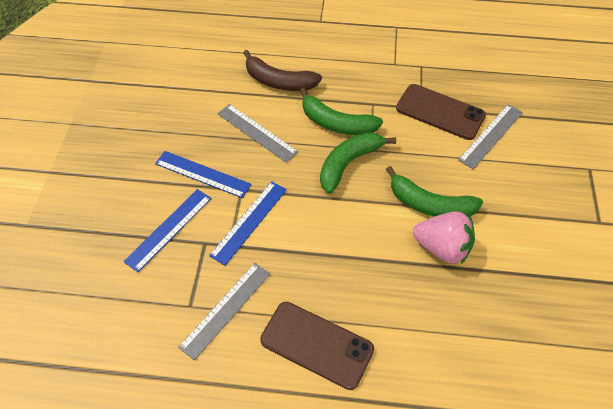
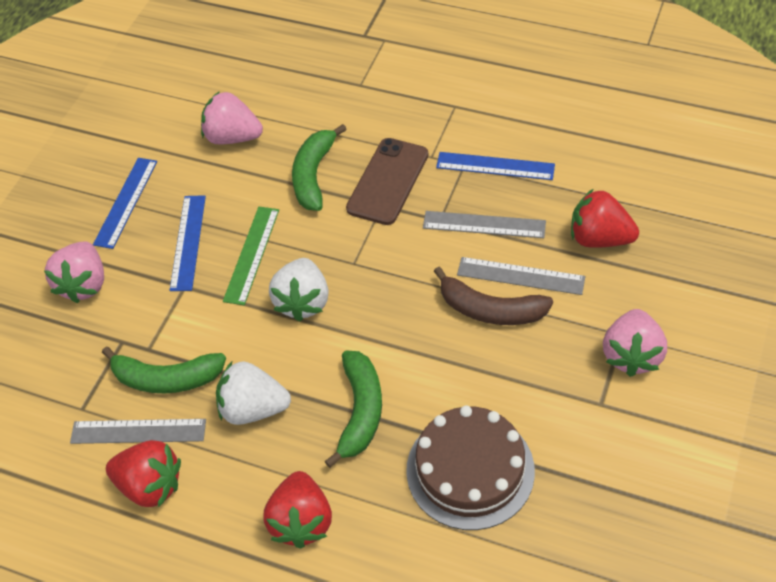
brown cake: 0 -> 1
brown phone: 2 -> 1
green ruler: 0 -> 1
pink strawberry: 1 -> 3
red strawberry: 0 -> 3
white strawberry: 0 -> 2

